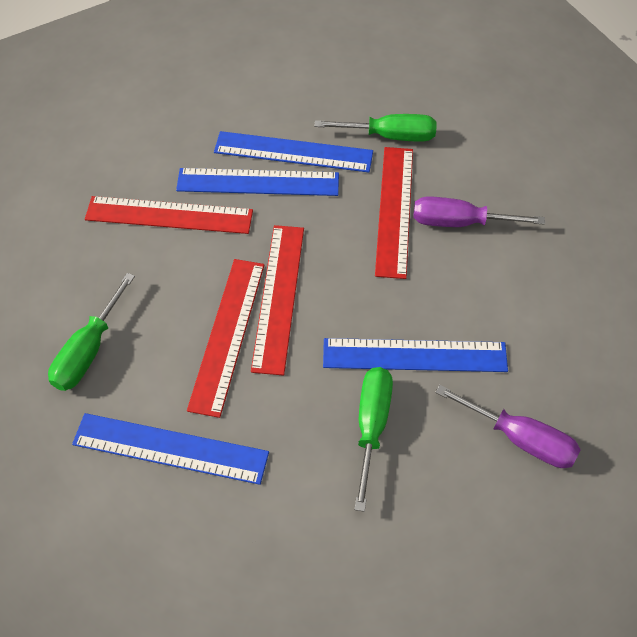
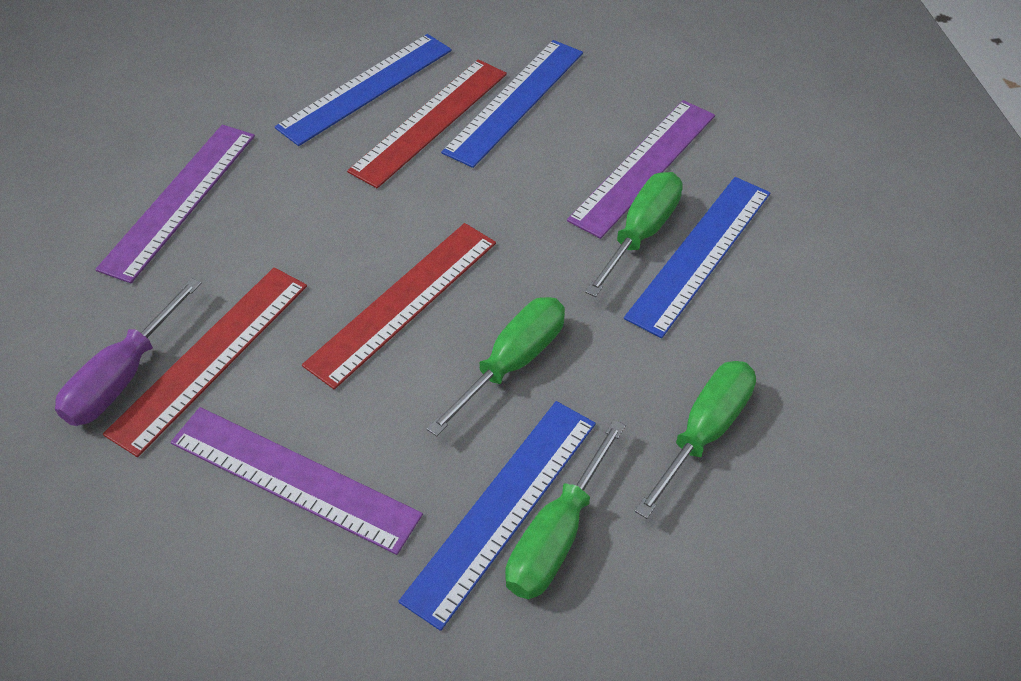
green screwdriver: 3 -> 4
purple ruler: 0 -> 3
purple screwdriver: 2 -> 1
red ruler: 4 -> 3

